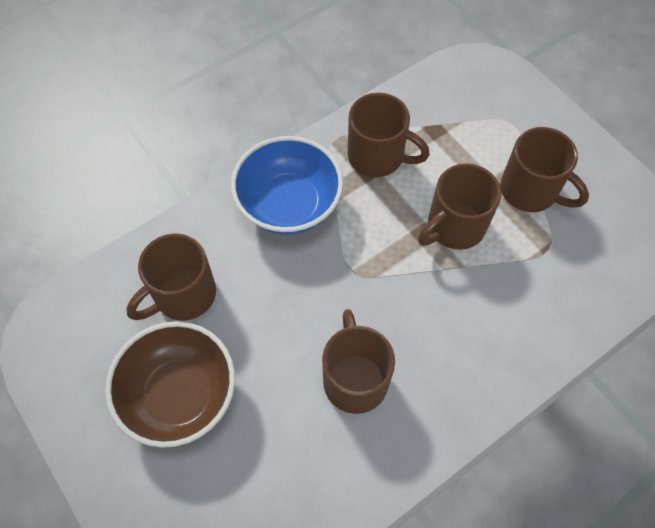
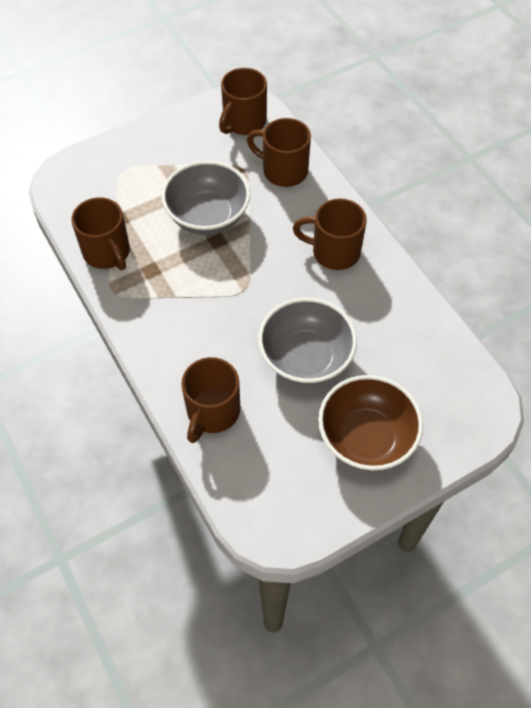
blue bowl: 1 -> 0
grey bowl: 0 -> 2

